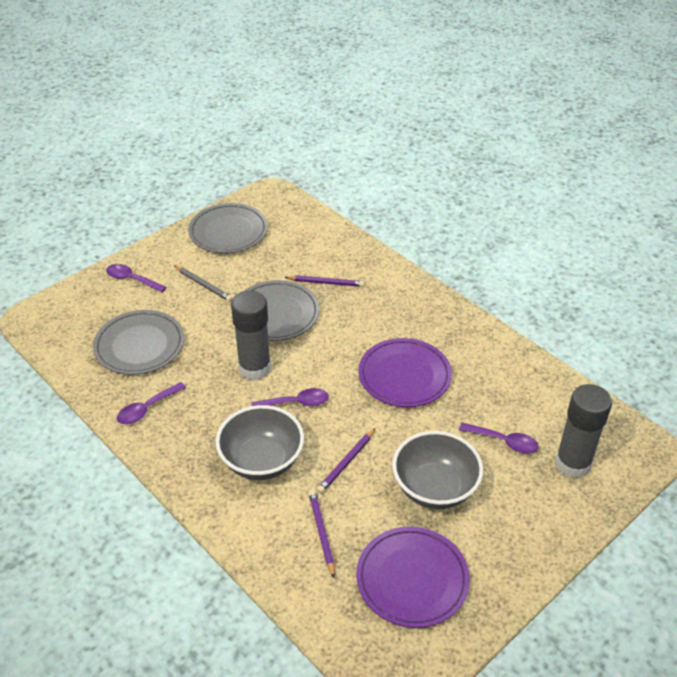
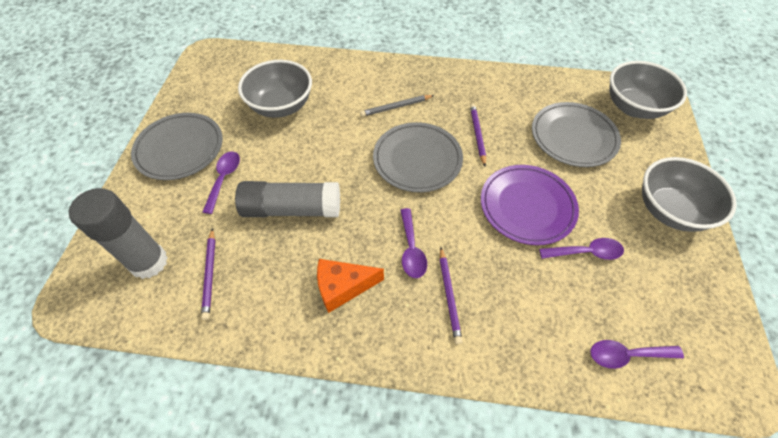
grey bowl: 2 -> 3
orange cheese: 0 -> 1
purple plate: 2 -> 1

